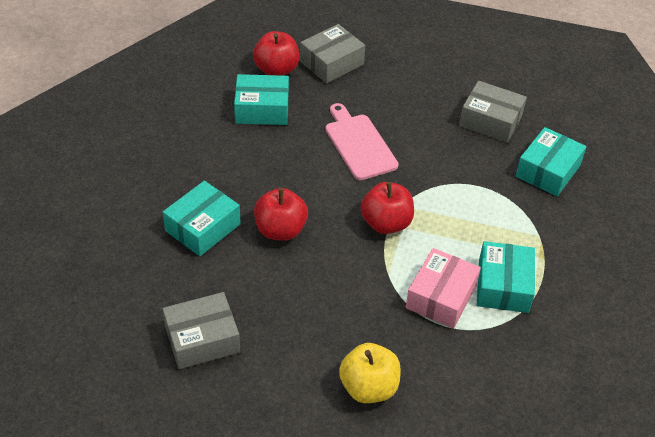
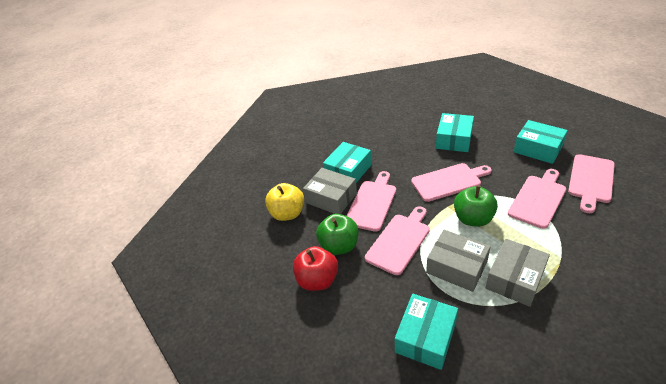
green apple: 0 -> 2
pink box: 1 -> 0
pink cutting board: 1 -> 5
red apple: 3 -> 1

